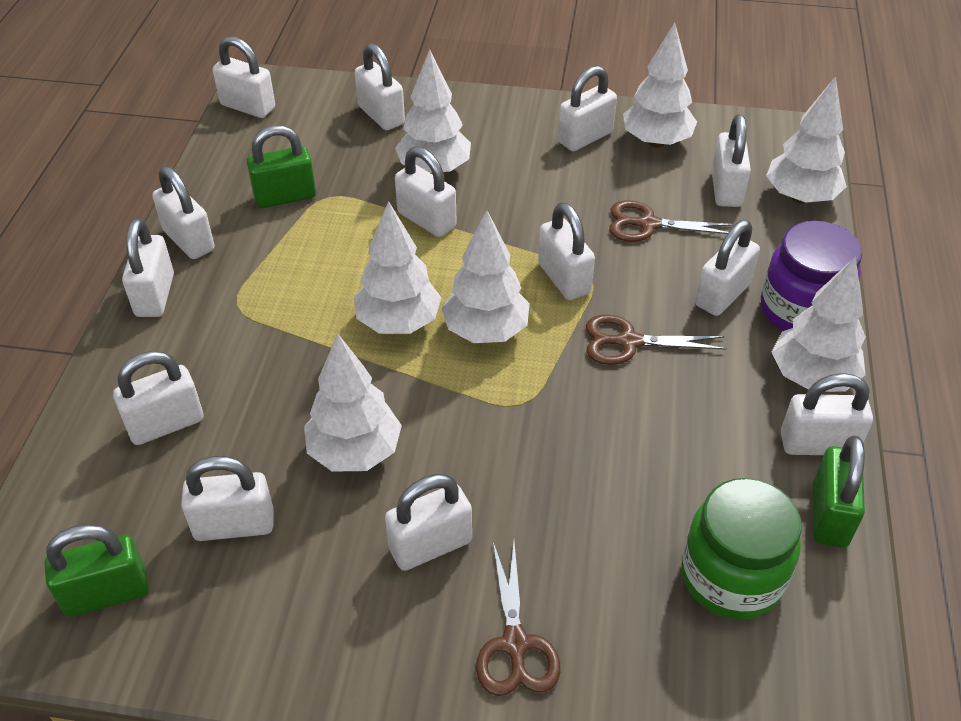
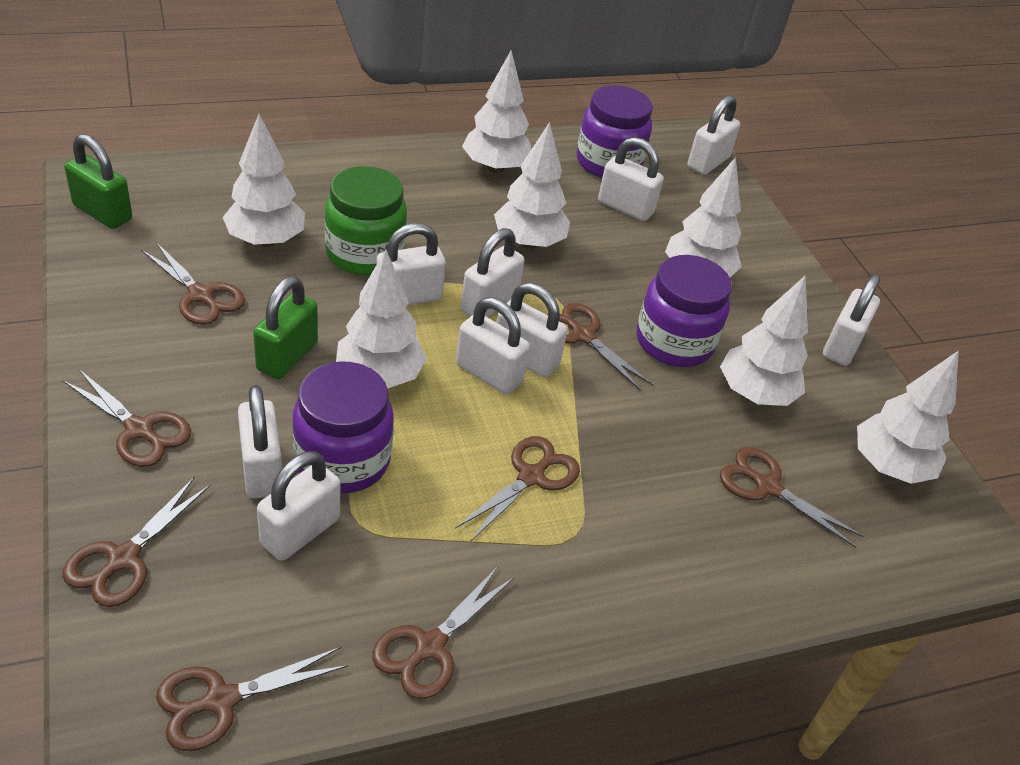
brown scissors: 3 -> 8
green padlock: 3 -> 2
purple jar: 1 -> 3
white padlock: 13 -> 9

